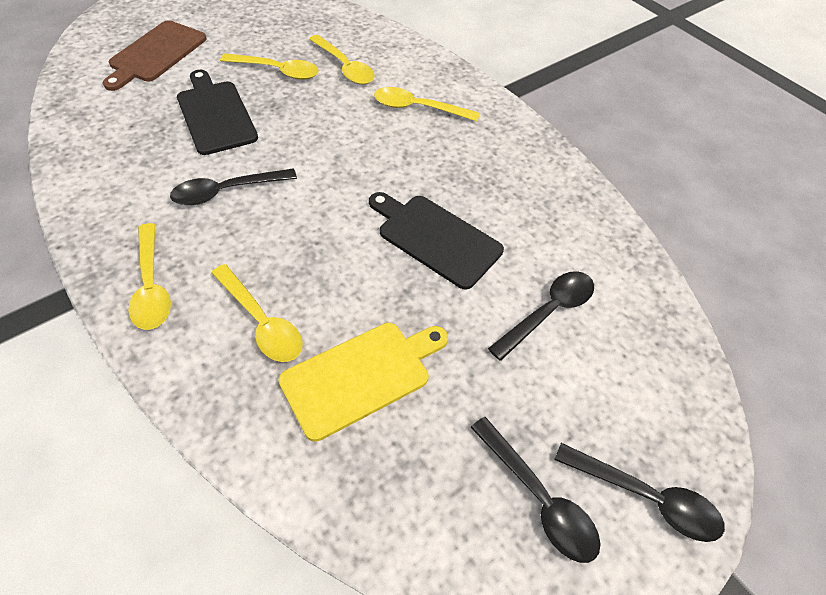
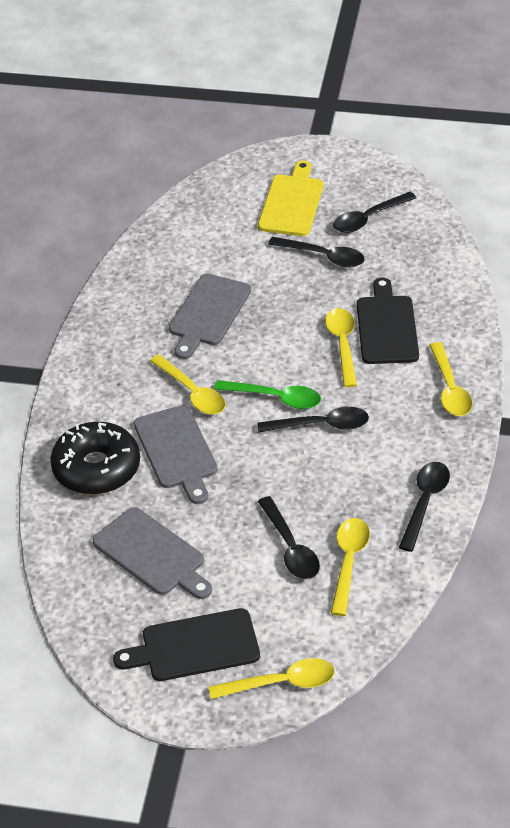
black donut: 0 -> 1
black spoon: 4 -> 5
brown cutting board: 1 -> 0
green spoon: 0 -> 1
grey cutting board: 0 -> 3

